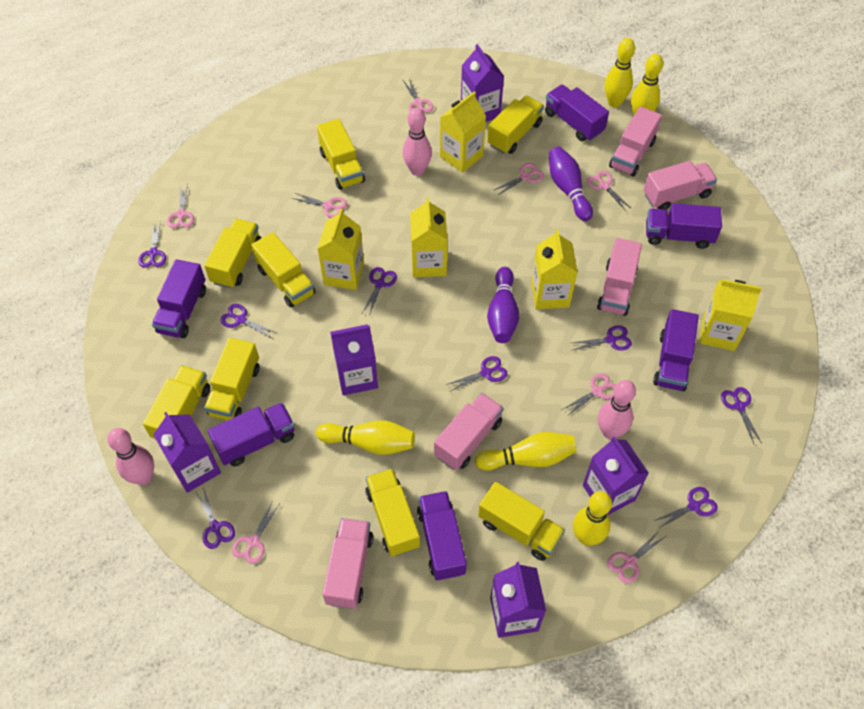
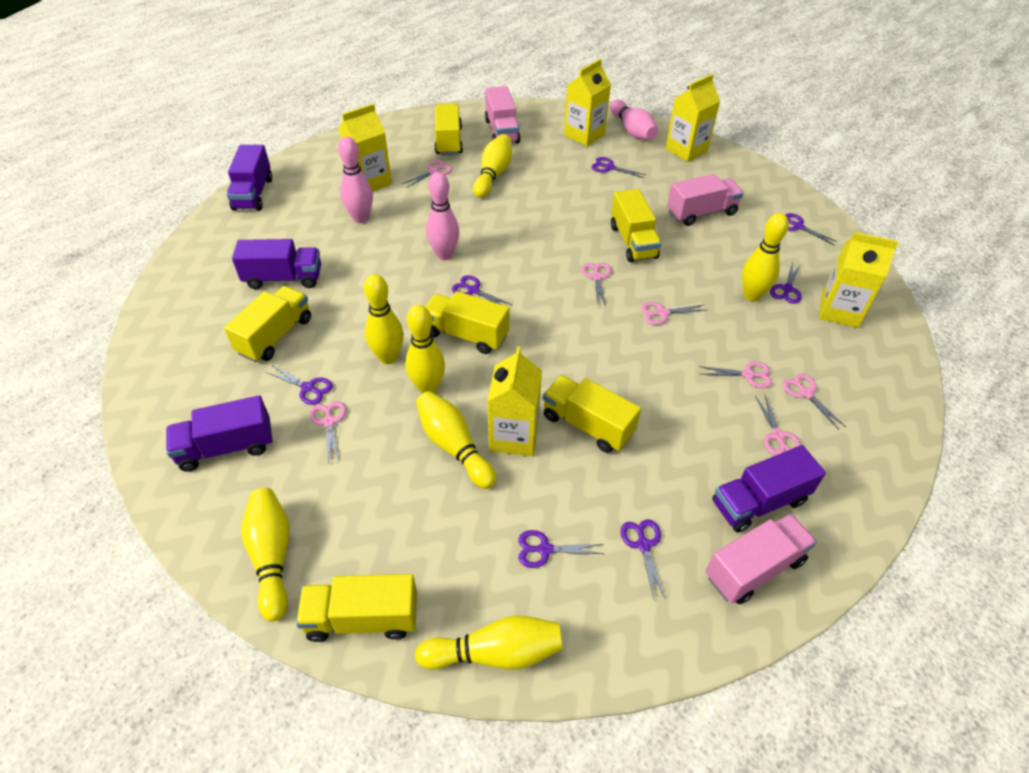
pink scissors: 8 -> 7
pink truck: 5 -> 3
purple bowling pin: 2 -> 0
purple carton: 5 -> 0
purple scissors: 8 -> 7
purple truck: 6 -> 4
yellow bowling pin: 5 -> 7
yellow truck: 8 -> 6

